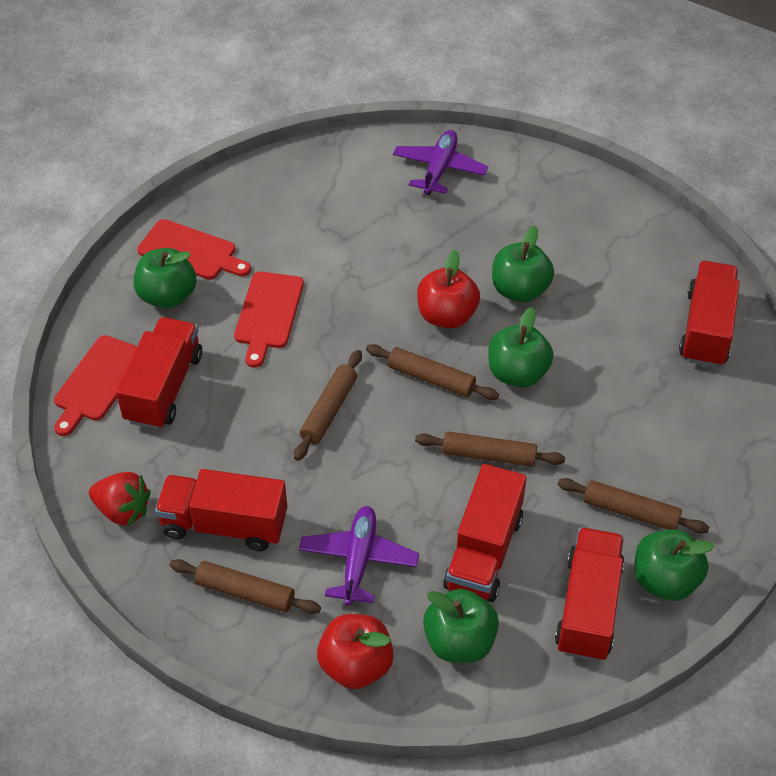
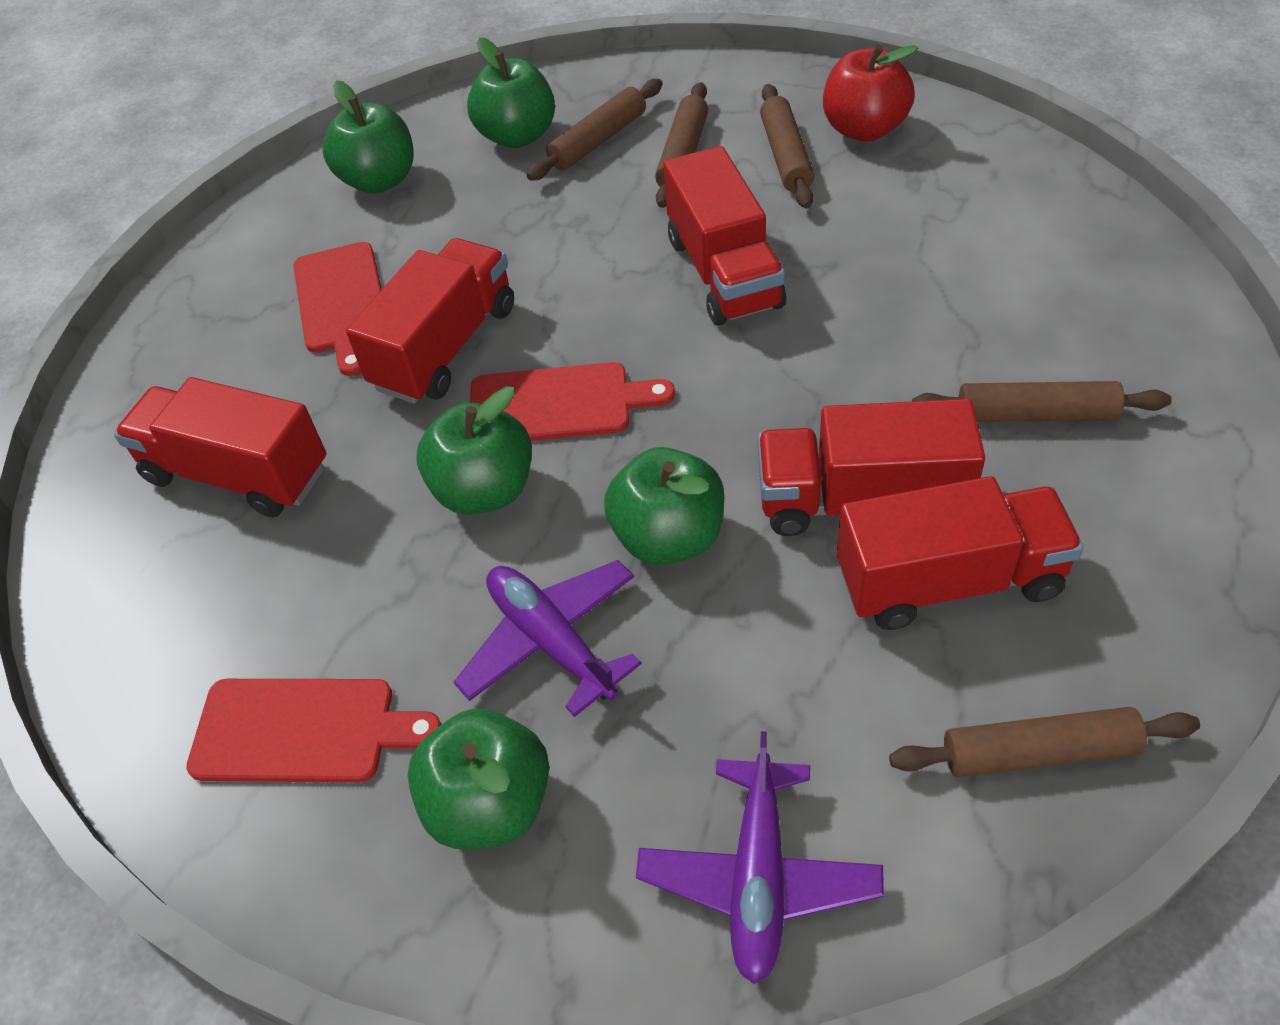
red apple: 2 -> 1
red strawberry: 1 -> 0

